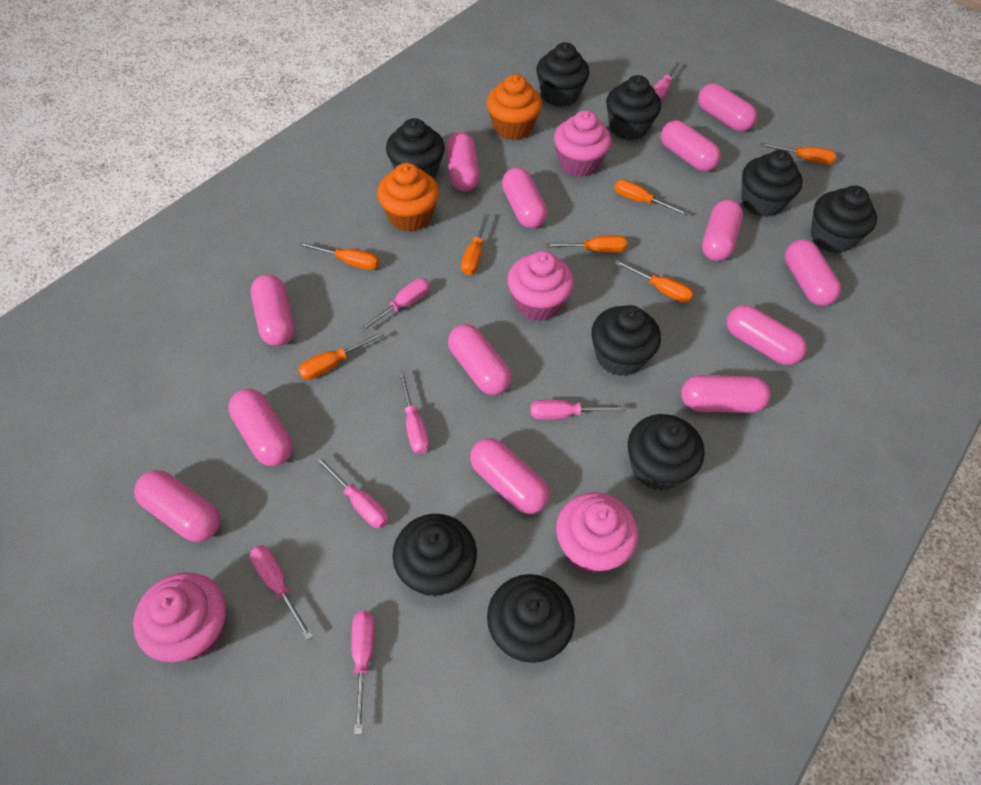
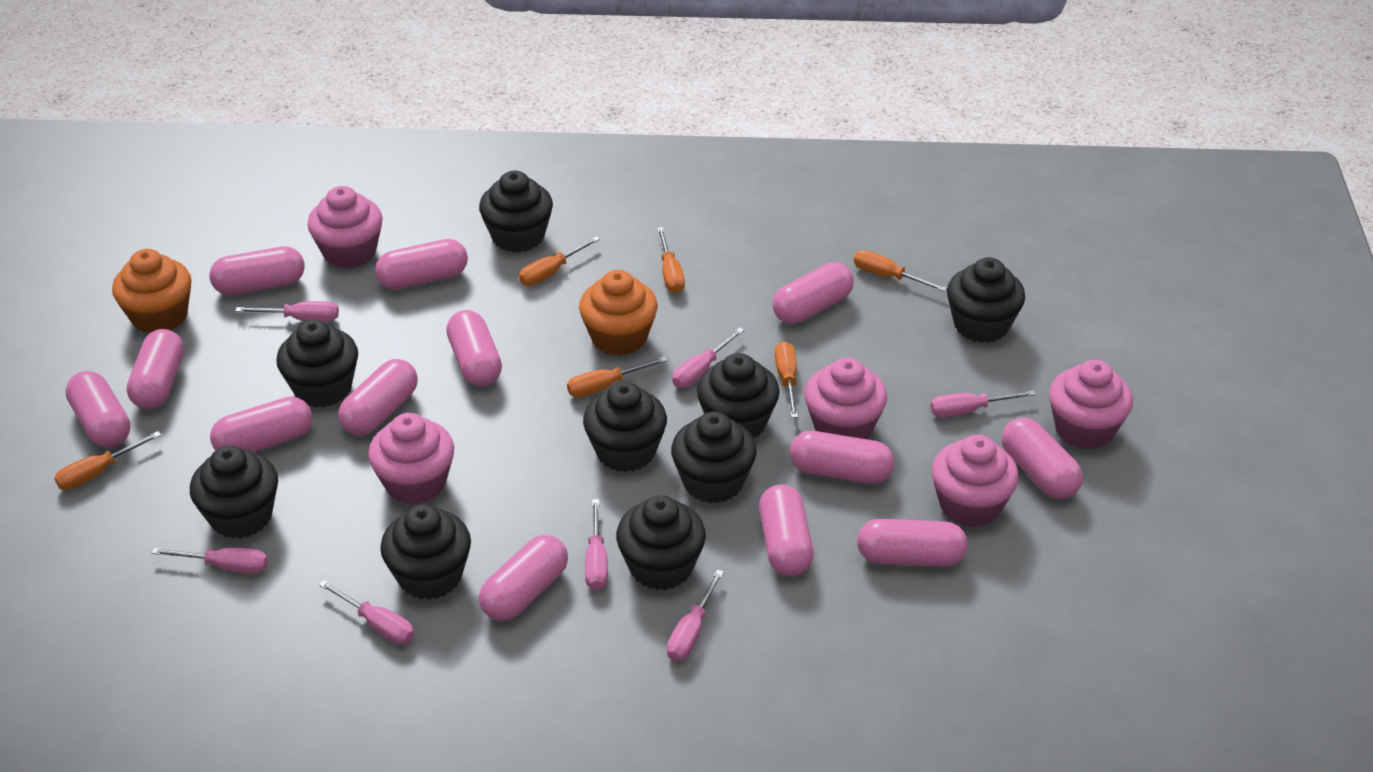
orange screwdriver: 7 -> 6
pink cupcake: 4 -> 5

